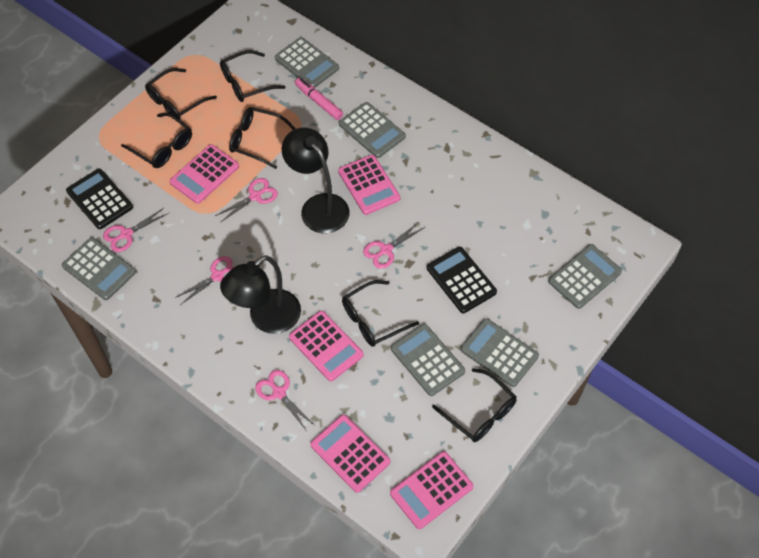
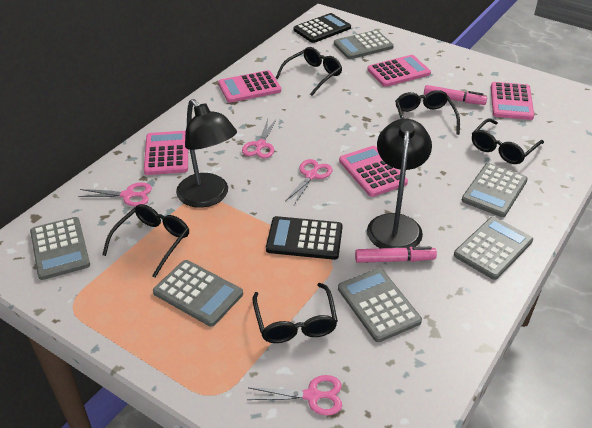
black glasses: 6 -> 5
pink marker: 1 -> 2
pink scissors: 5 -> 4

